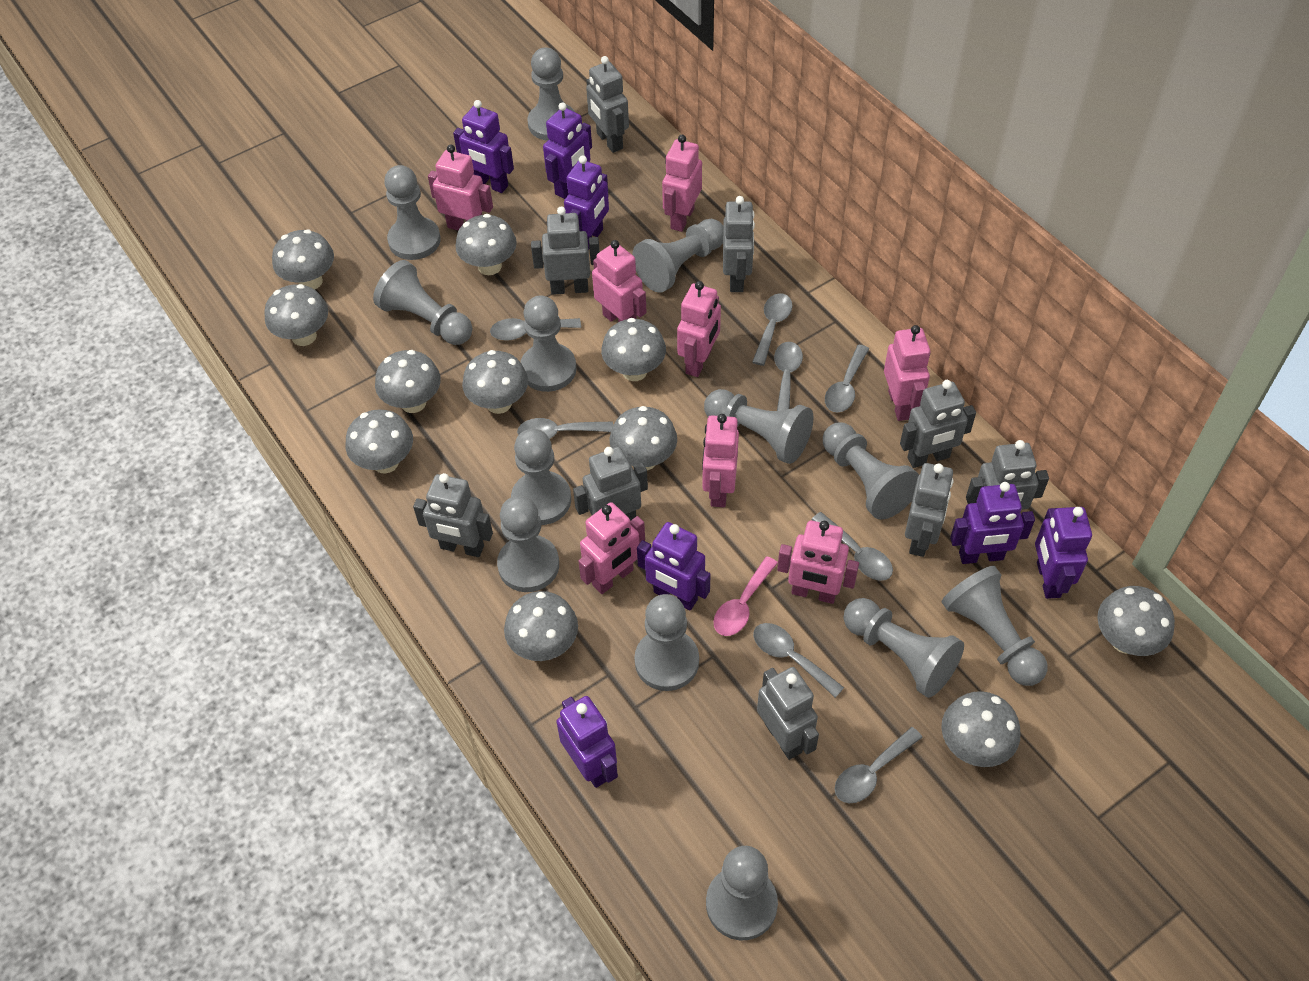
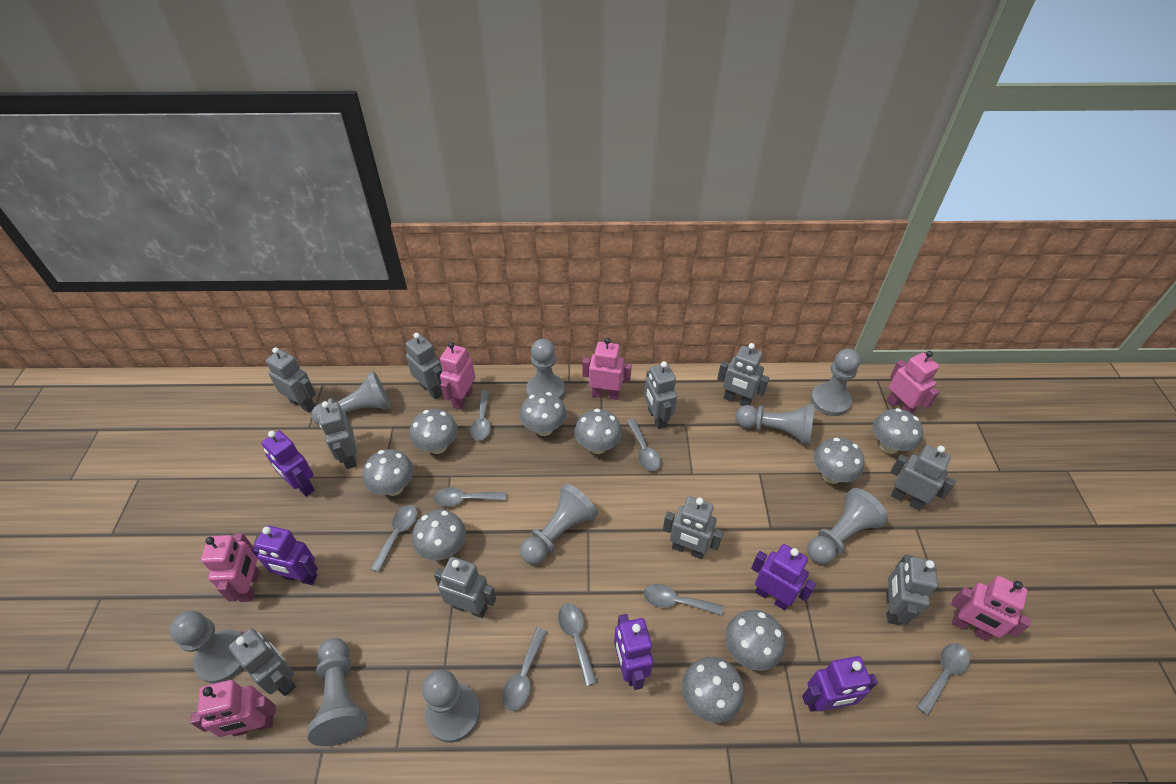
grey mushroom: 11 -> 9
grey pawn: 13 -> 9
grey robot: 9 -> 10
pink robot: 8 -> 6
pink spoon: 1 -> 0
purple robot: 7 -> 5

